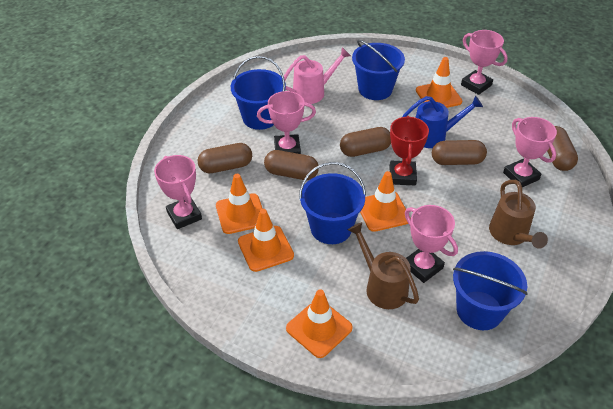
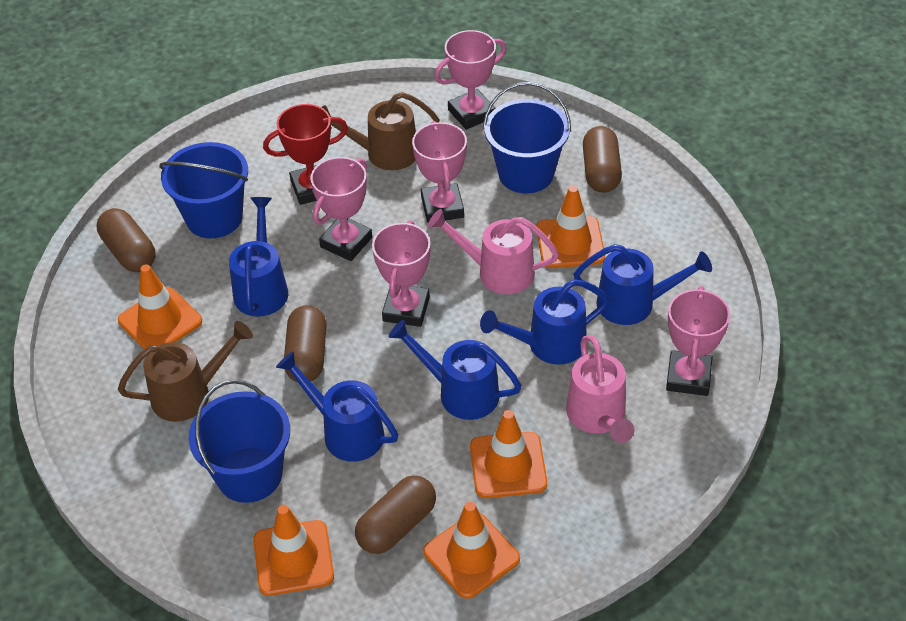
blue bucket: 4 -> 3
blue watering can: 1 -> 5
brown capsule: 5 -> 4
pink watering can: 1 -> 2

